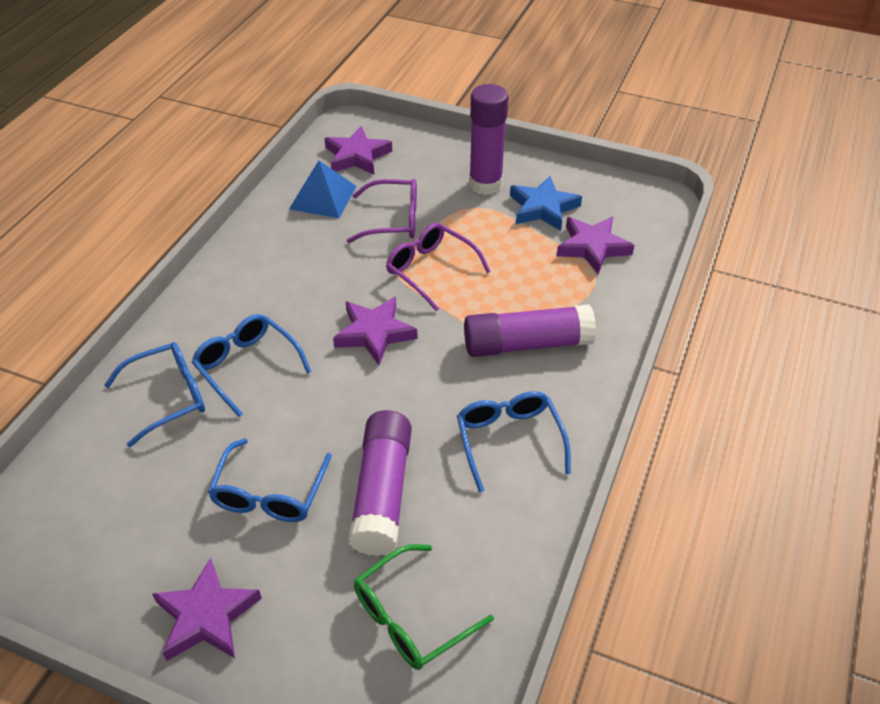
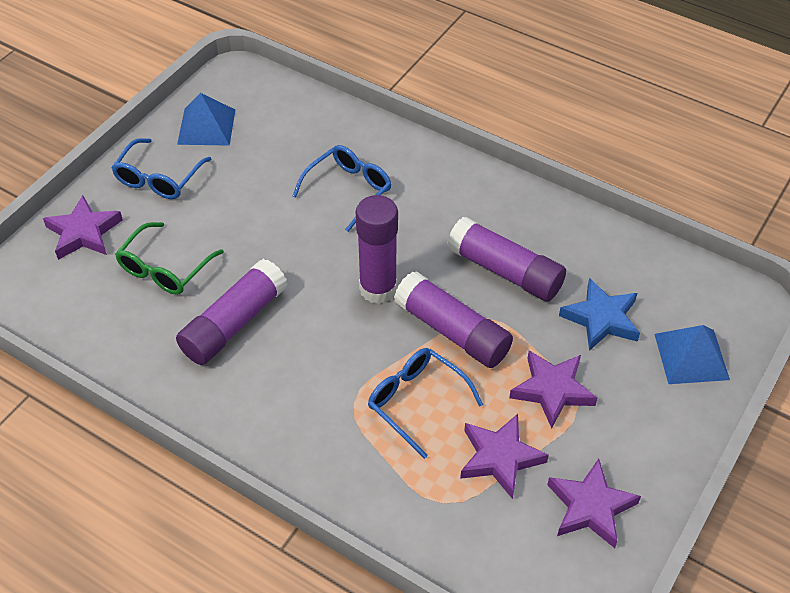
blue glasses: 4 -> 3
blue pyramid: 1 -> 2
purple glasses: 2 -> 0
purple glue stick: 3 -> 4

